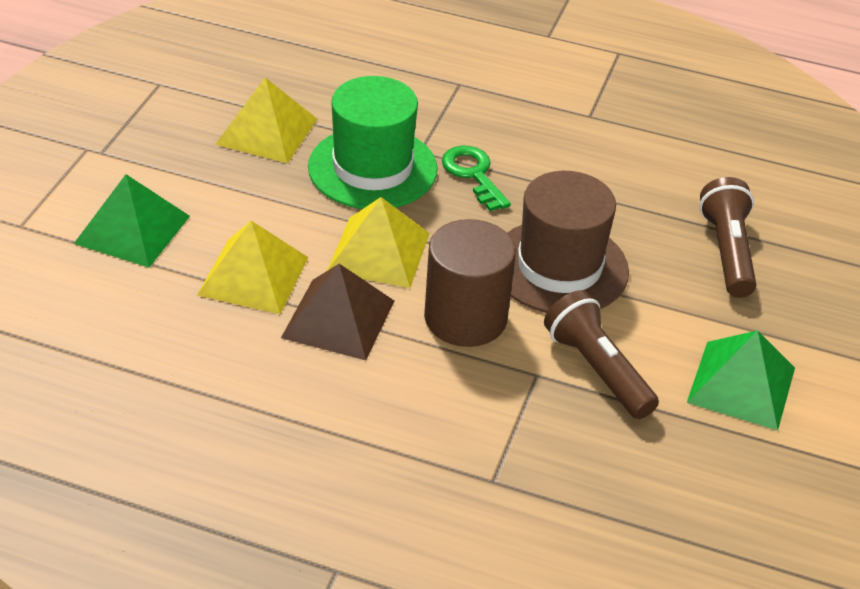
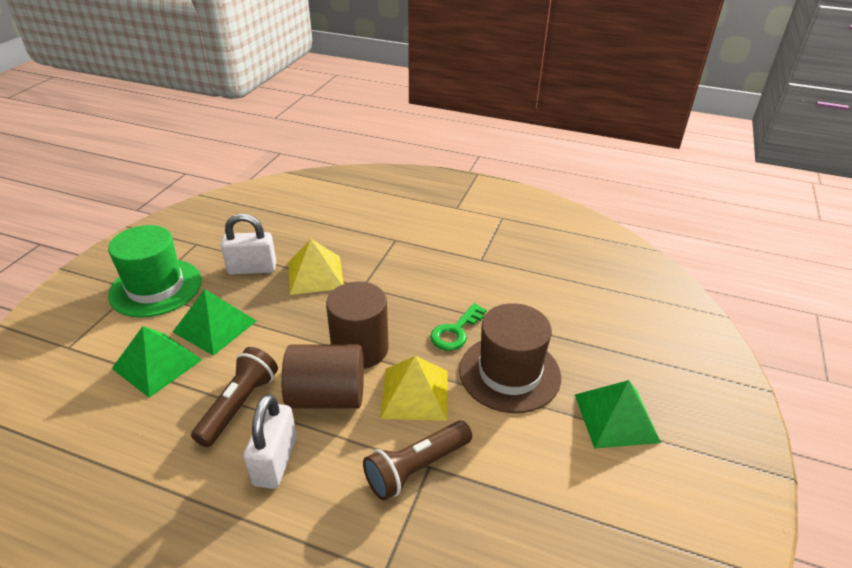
brown cylinder: 1 -> 2
brown pyramid: 1 -> 0
green pyramid: 2 -> 3
white padlock: 0 -> 2
yellow pyramid: 3 -> 2

